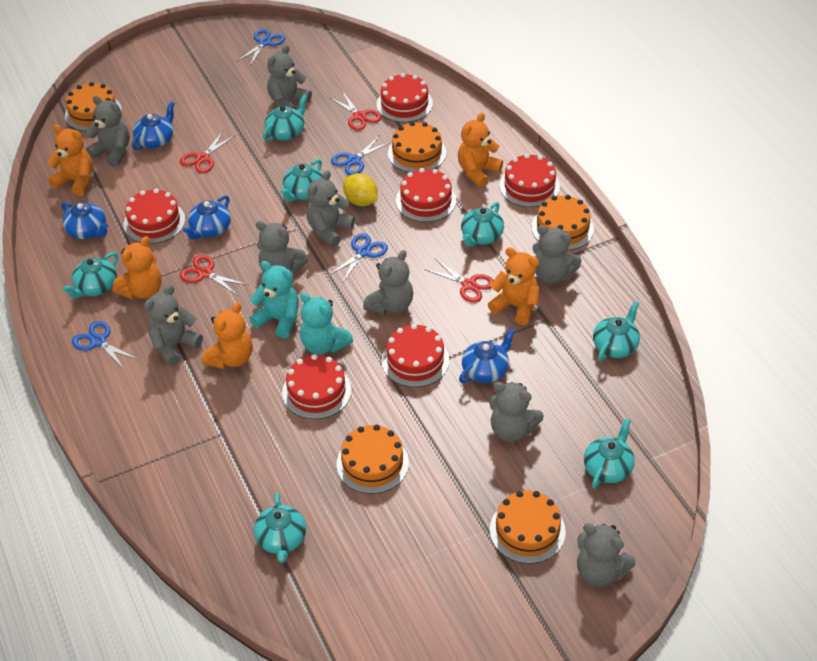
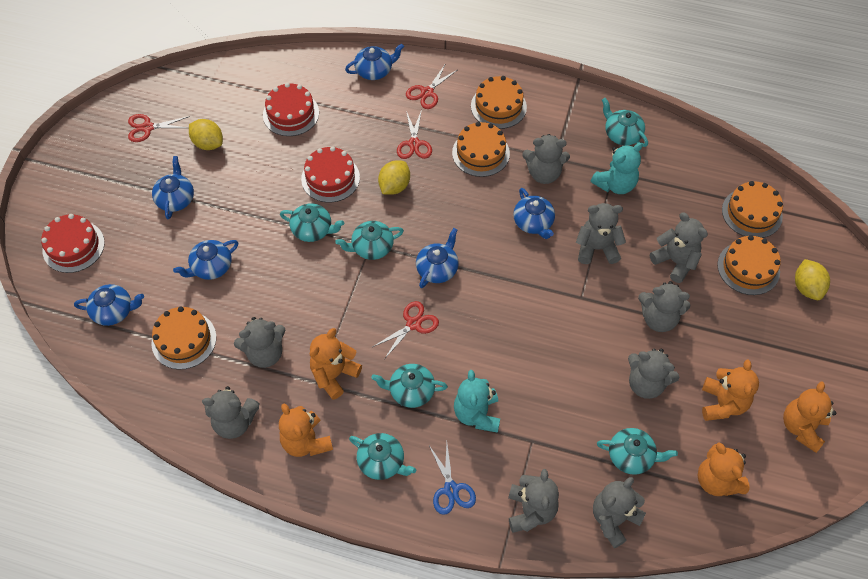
blue scissors: 4 -> 1
blue teapot: 4 -> 6
red cake: 6 -> 3
turquoise teapot: 7 -> 6
yellow lemon: 1 -> 3

